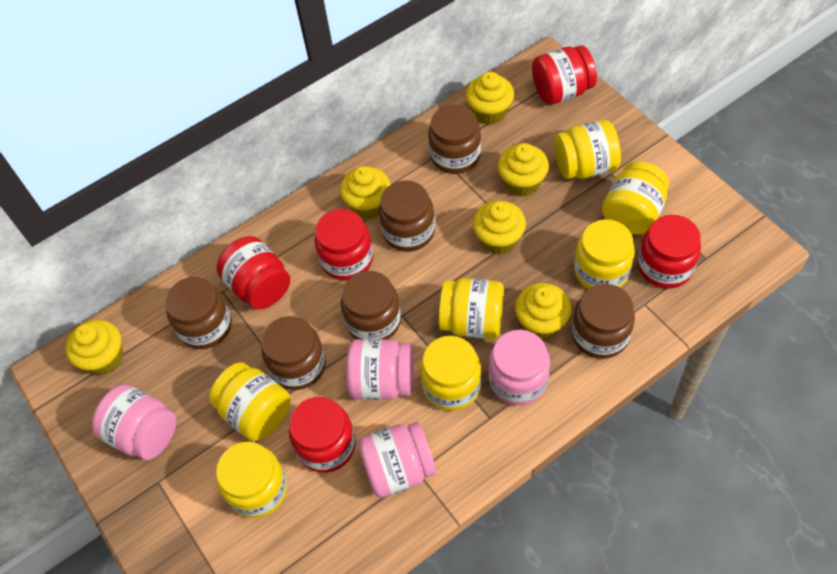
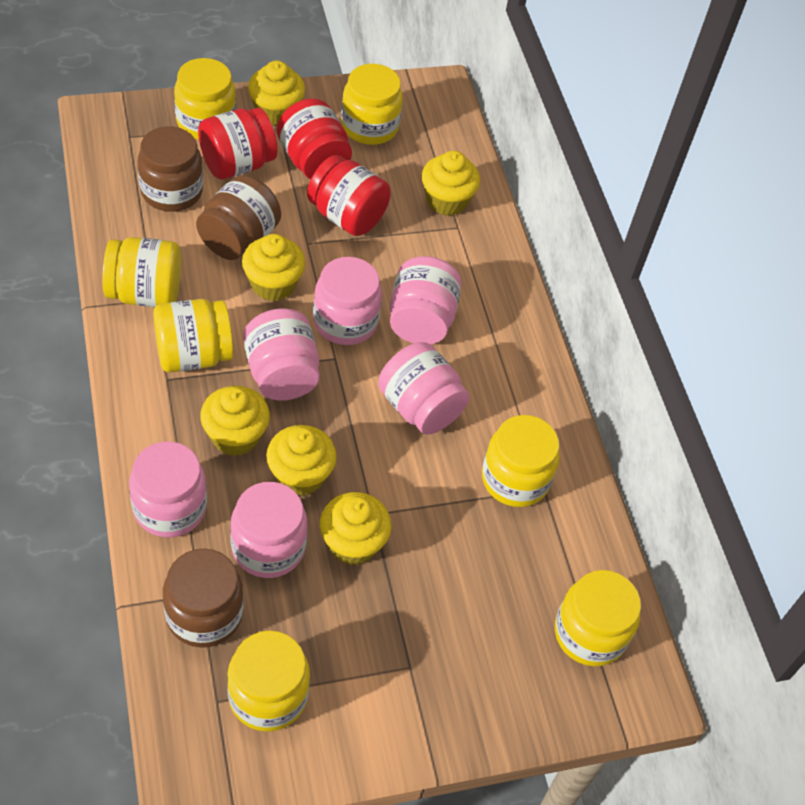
brown jar: 6 -> 3
pink jar: 4 -> 6
red jar: 5 -> 3

